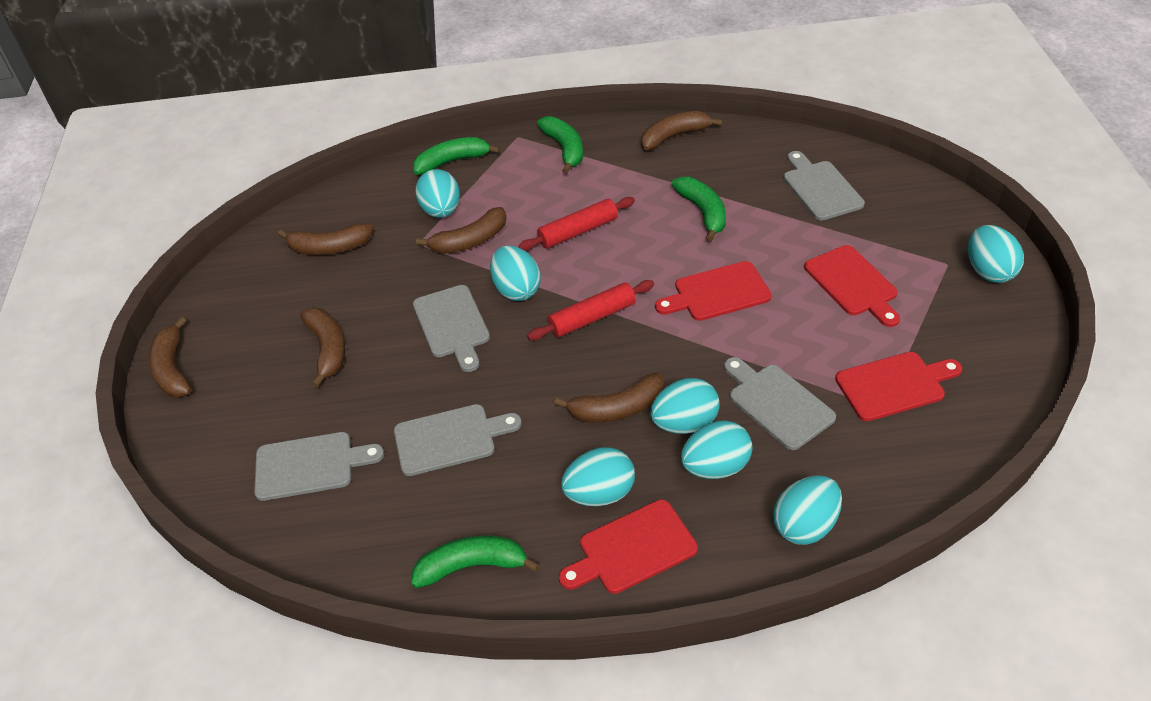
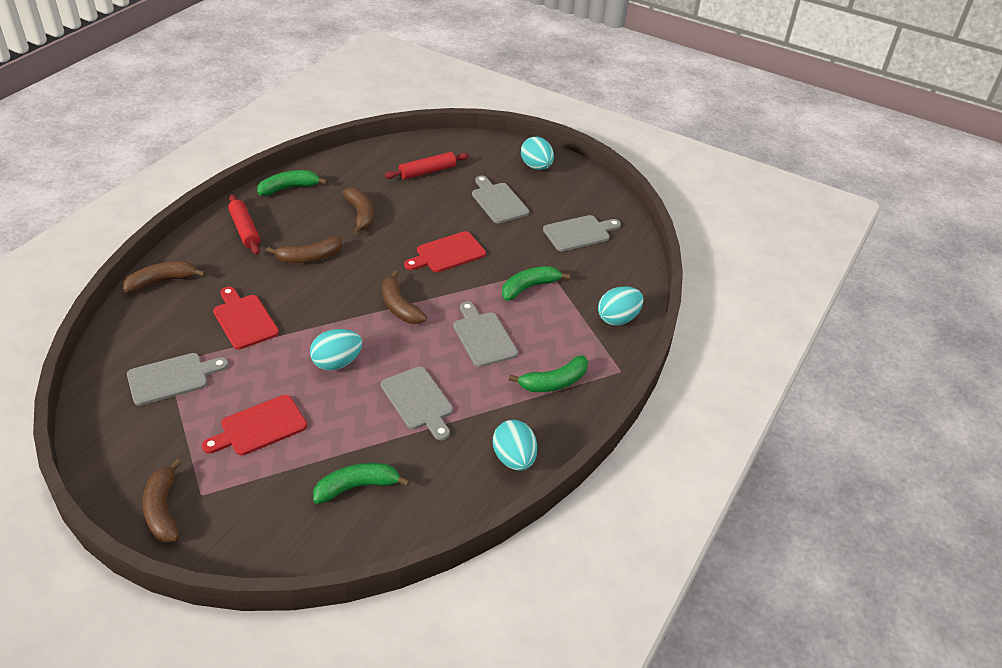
brown banana: 6 -> 5
red cutting board: 4 -> 3
turquoise egg: 7 -> 4

